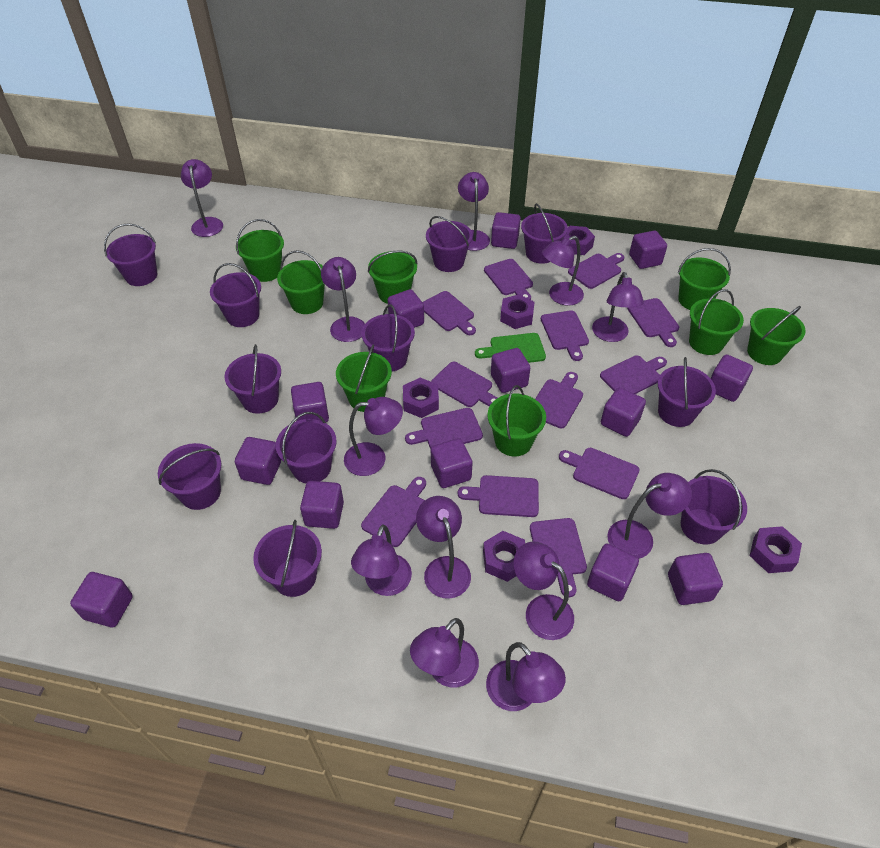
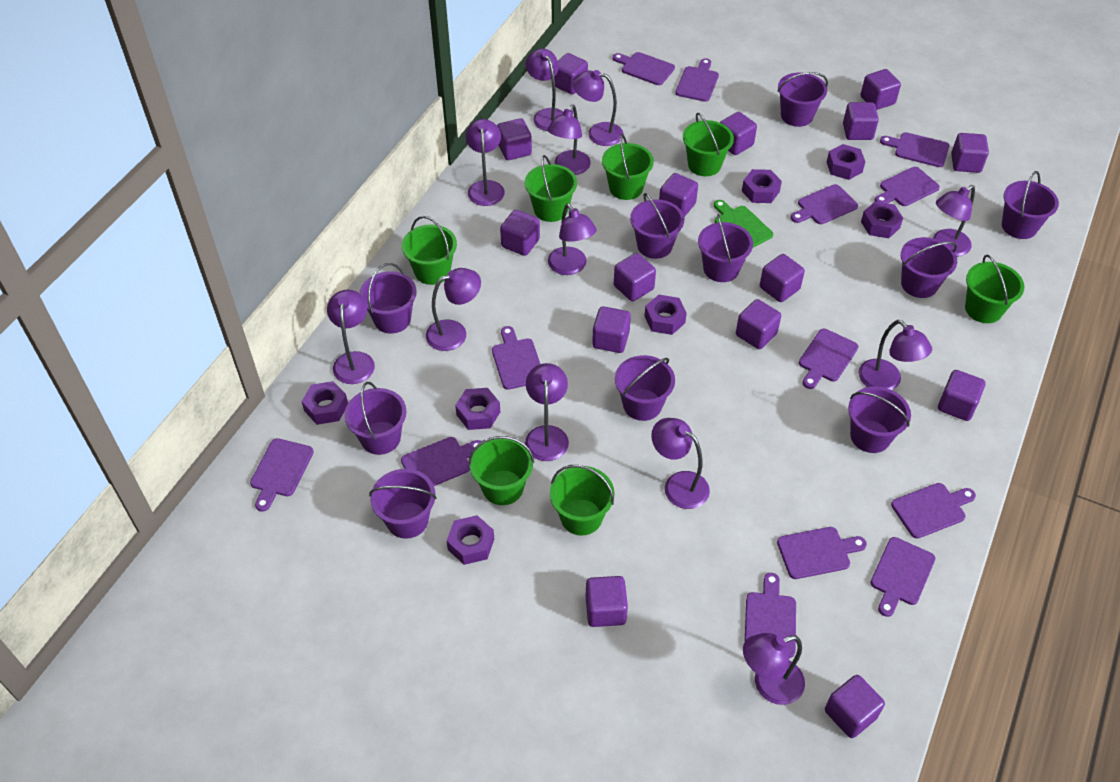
green bucket: 8 -> 7
purple bucket: 11 -> 10
purple cube: 13 -> 15
purple nut: 5 -> 7

